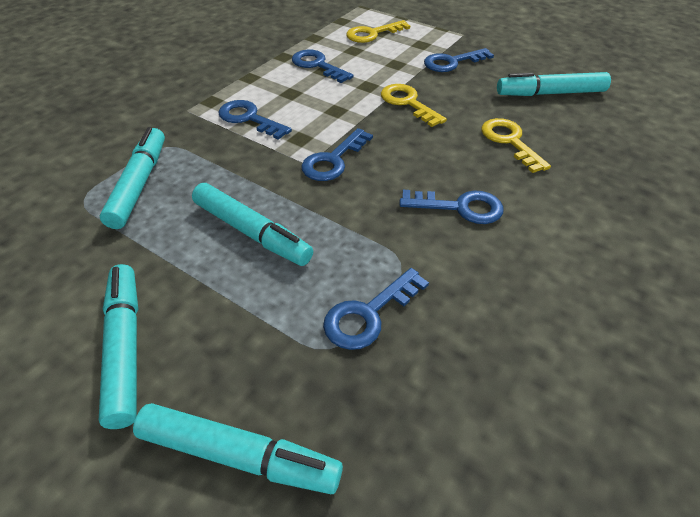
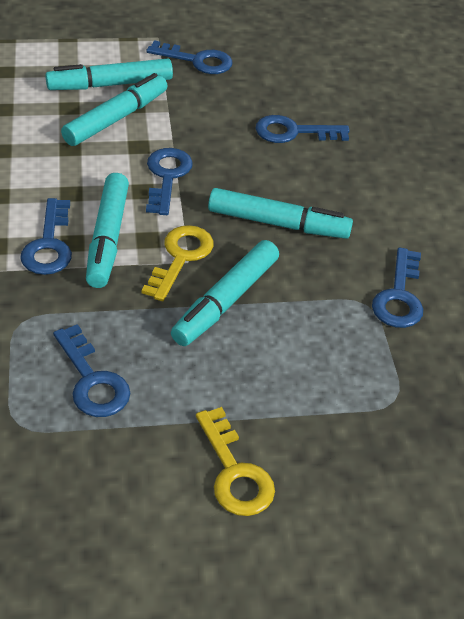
yellow key: 3 -> 2

